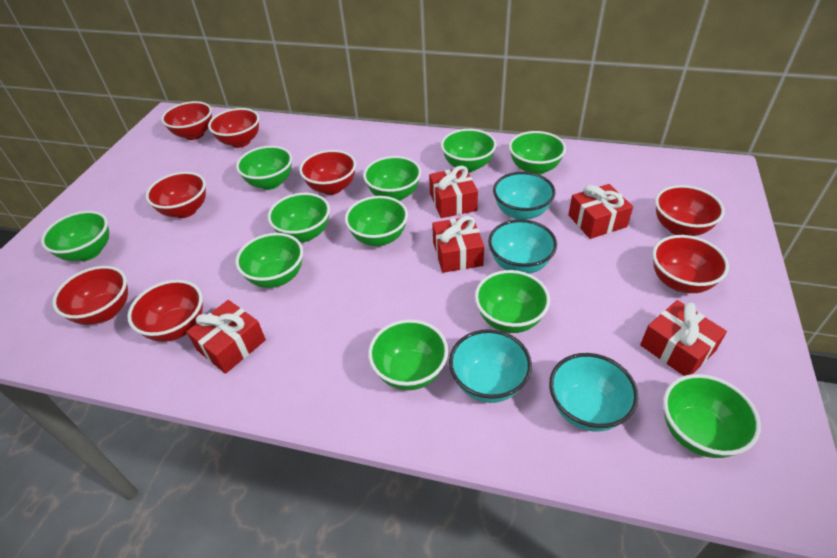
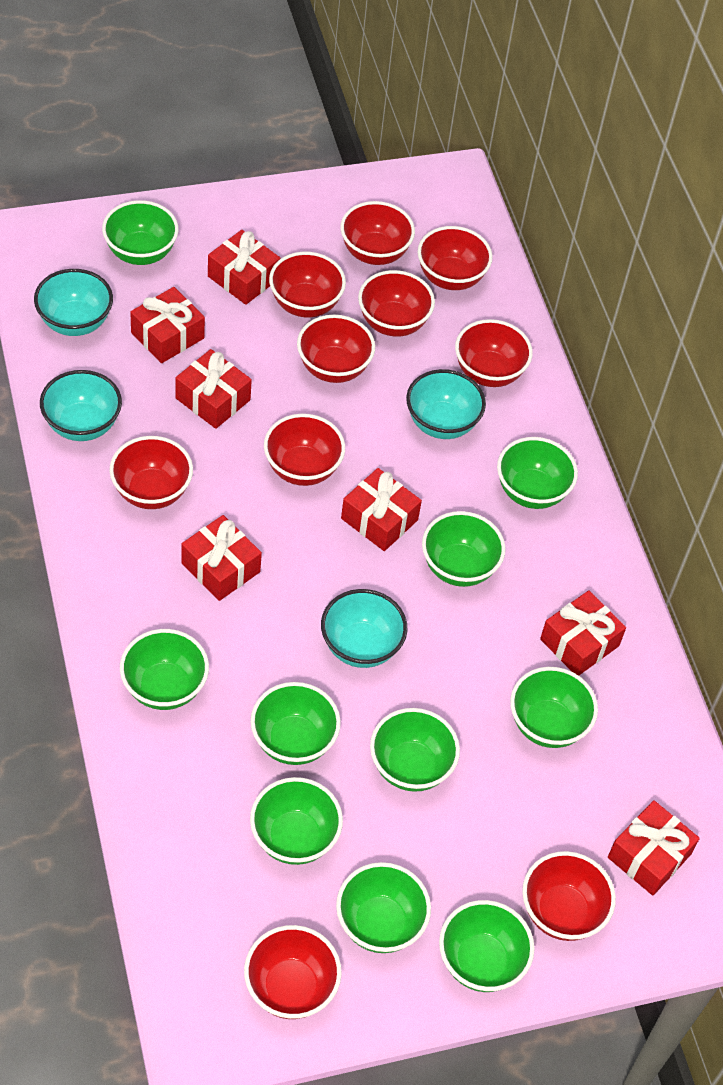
green bowl: 11 -> 10
red bowl: 8 -> 10
red gift: 5 -> 7

